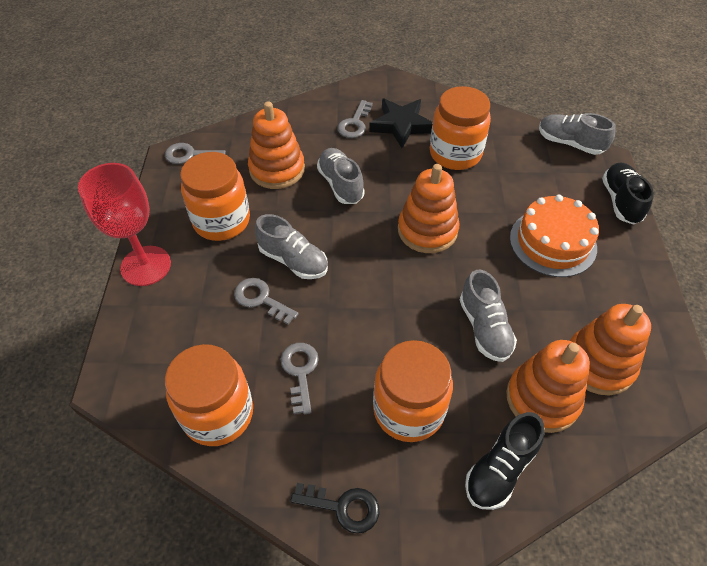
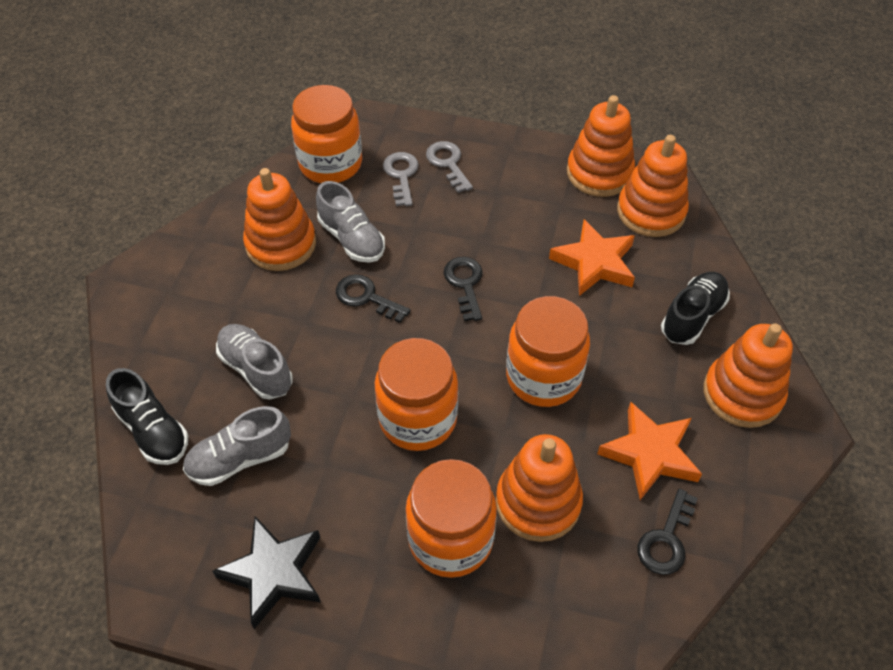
black key: 1 -> 3
grey key: 4 -> 2
grey shoe: 4 -> 3
orange cake: 1 -> 0
orange stacking toy: 4 -> 5
orange star: 0 -> 2
red goblet: 1 -> 0

